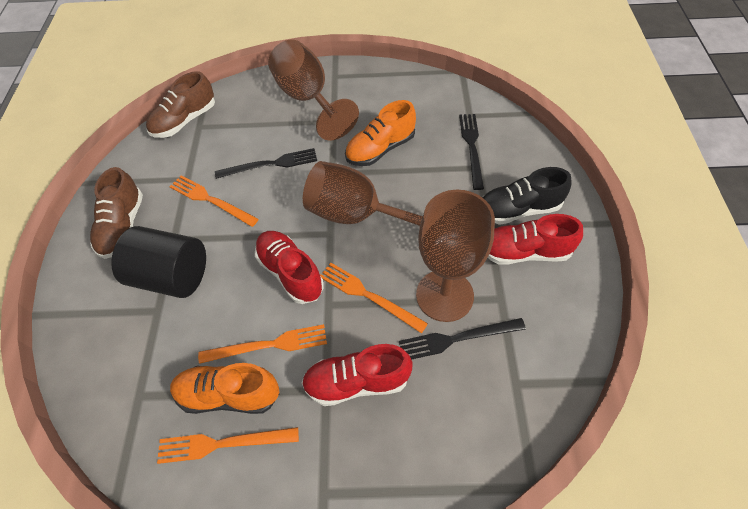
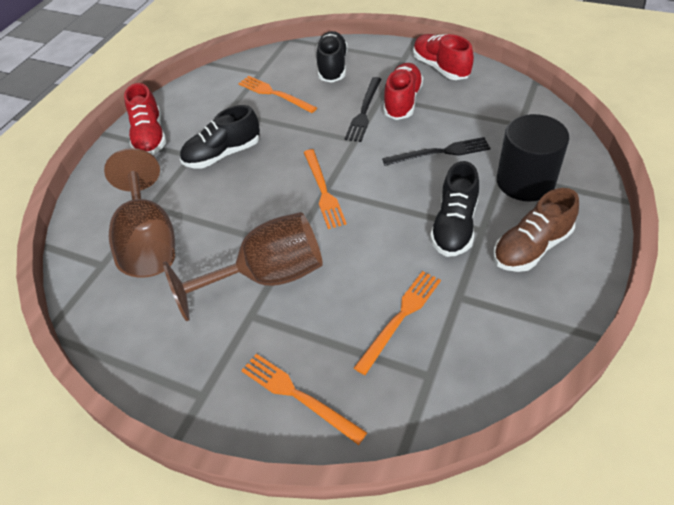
black fork: 3 -> 2
black shoe: 1 -> 3
brown goblet: 3 -> 2
brown shoe: 2 -> 1
orange shoe: 2 -> 0

